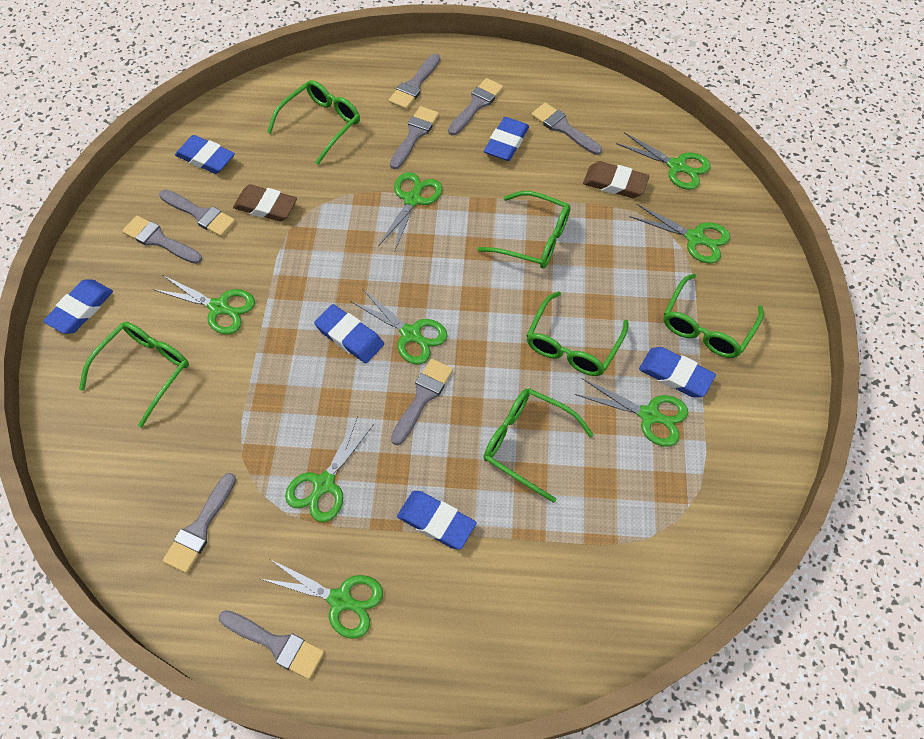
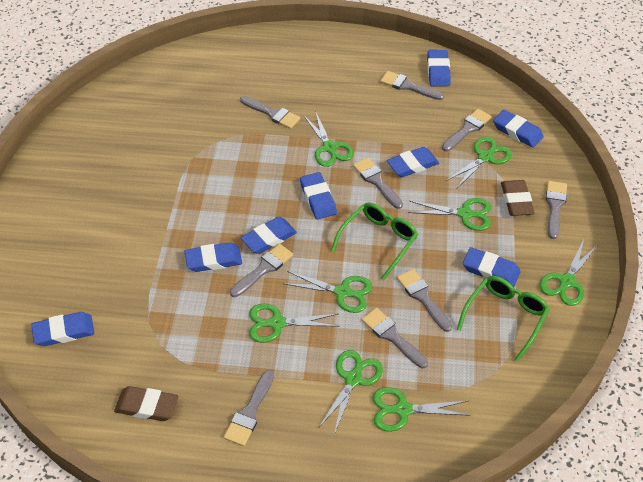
blue eraser: 6 -> 8
green glasses: 6 -> 2

